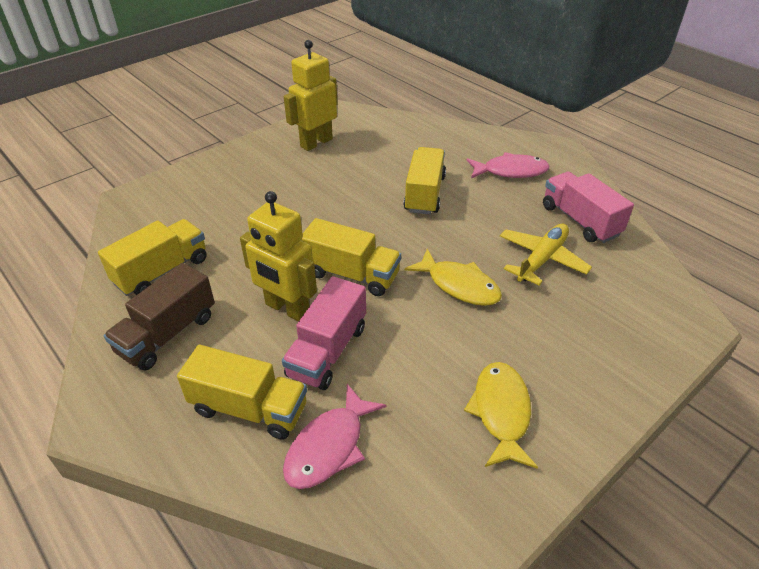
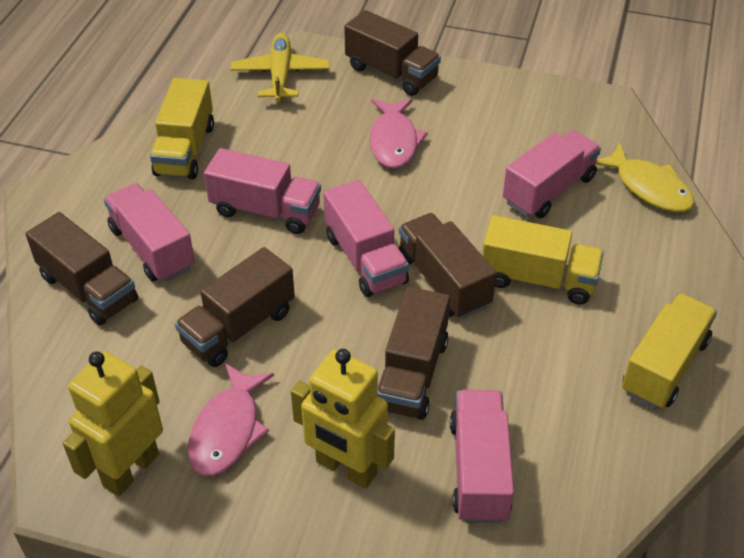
brown truck: 1 -> 5
pink truck: 2 -> 5
yellow fish: 2 -> 1
yellow truck: 4 -> 3

